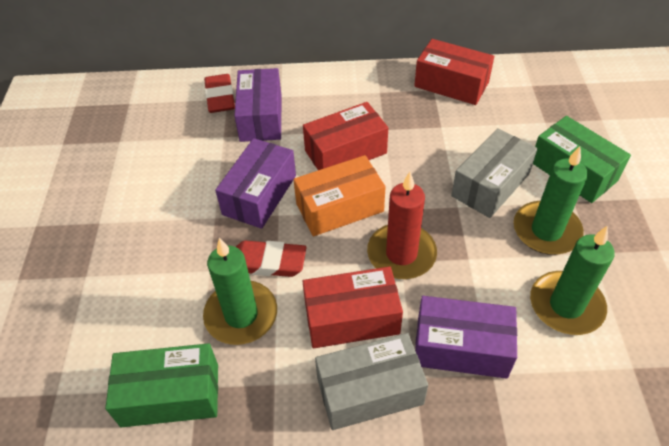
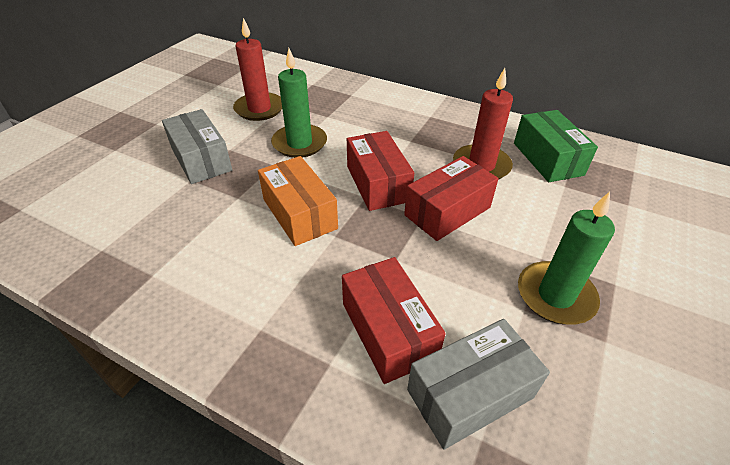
green box: 2 -> 1
green candle: 3 -> 2
purple box: 3 -> 0
red candle: 1 -> 2
red eraser: 2 -> 0

